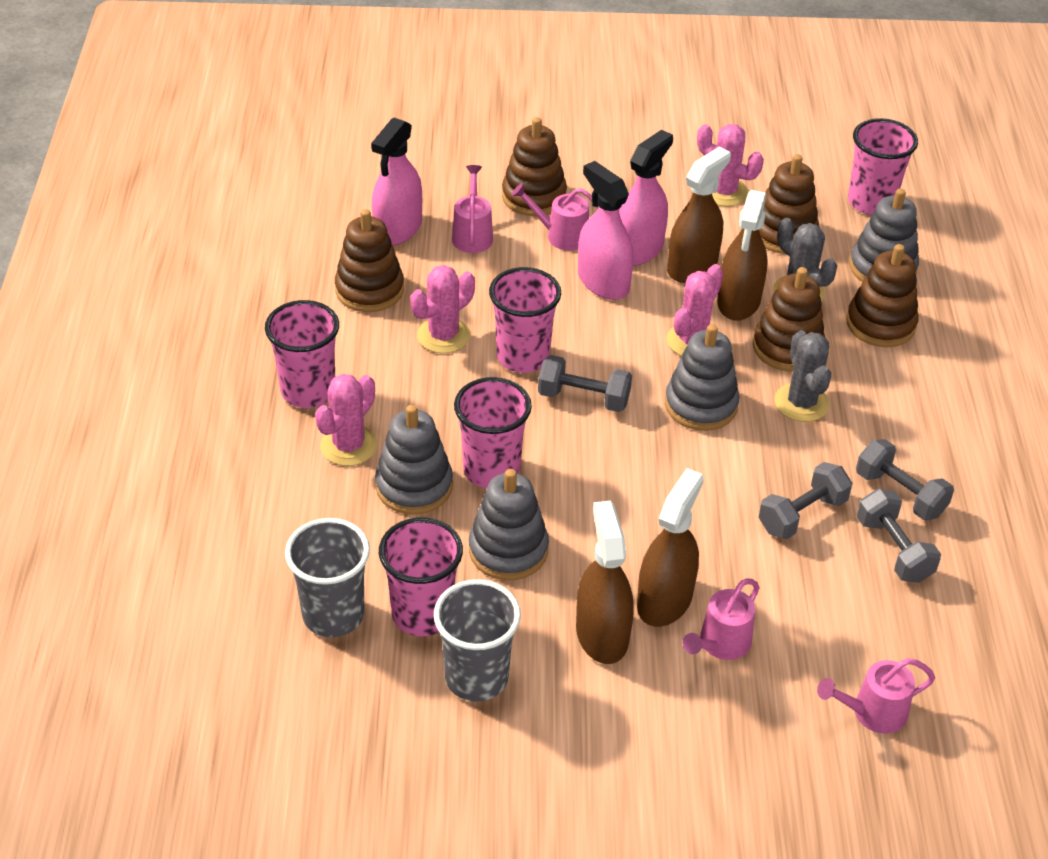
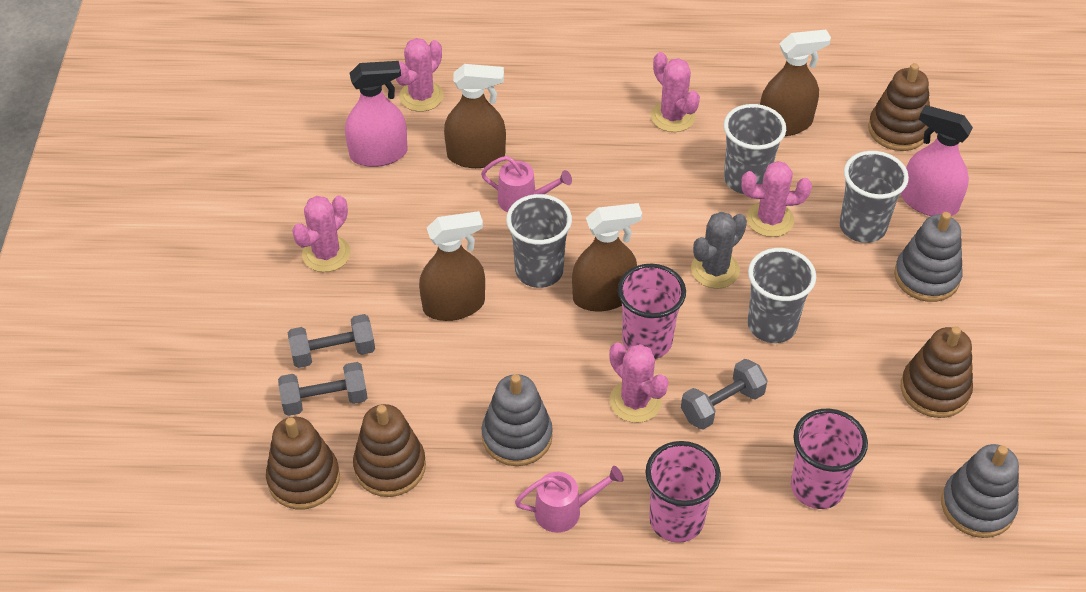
brown stacking toy: 5 -> 4
grey cactus: 2 -> 1
grey cup: 2 -> 4
grey dumbbell: 4 -> 3
grey stacking toy: 4 -> 3
pink cactus: 4 -> 5
pink cup: 5 -> 3
pink spray bottle: 3 -> 2
pink watering can: 4 -> 2

